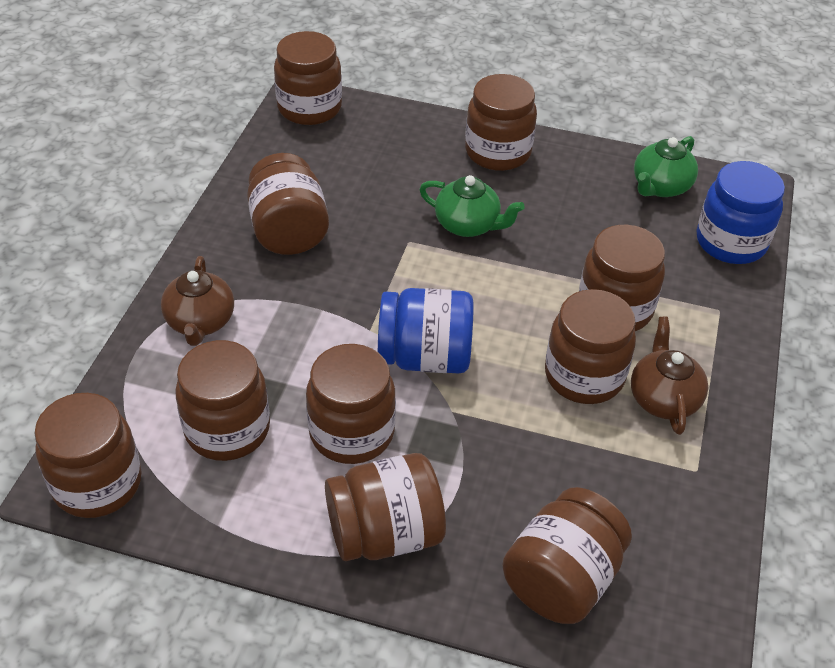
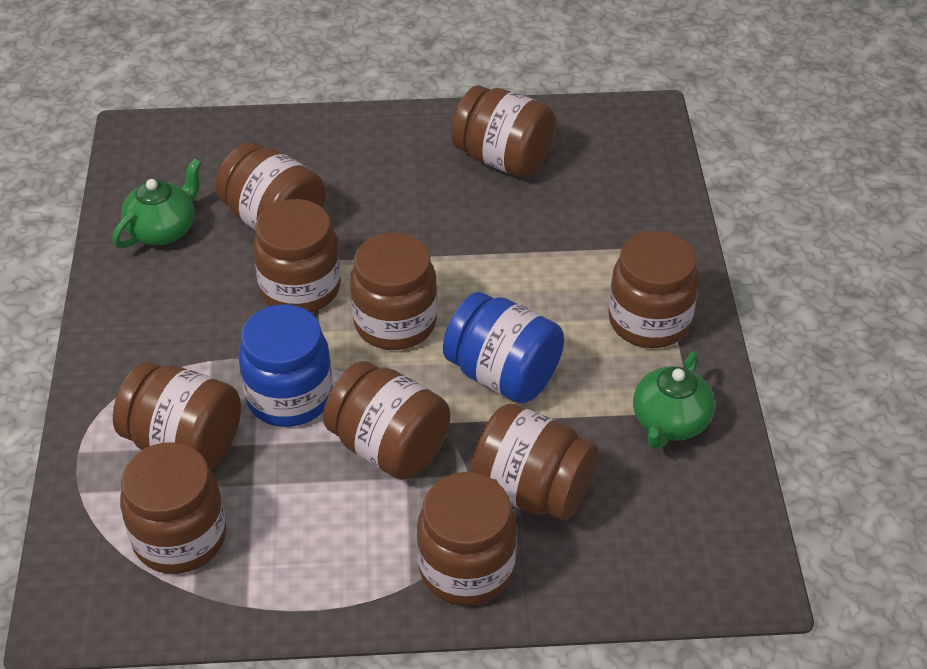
brown teapot: 2 -> 0

